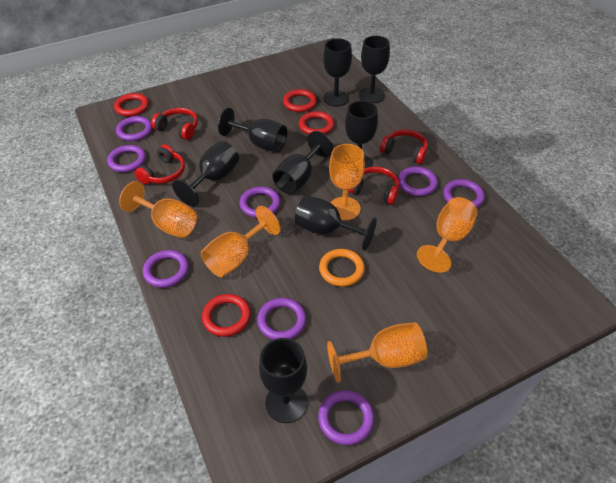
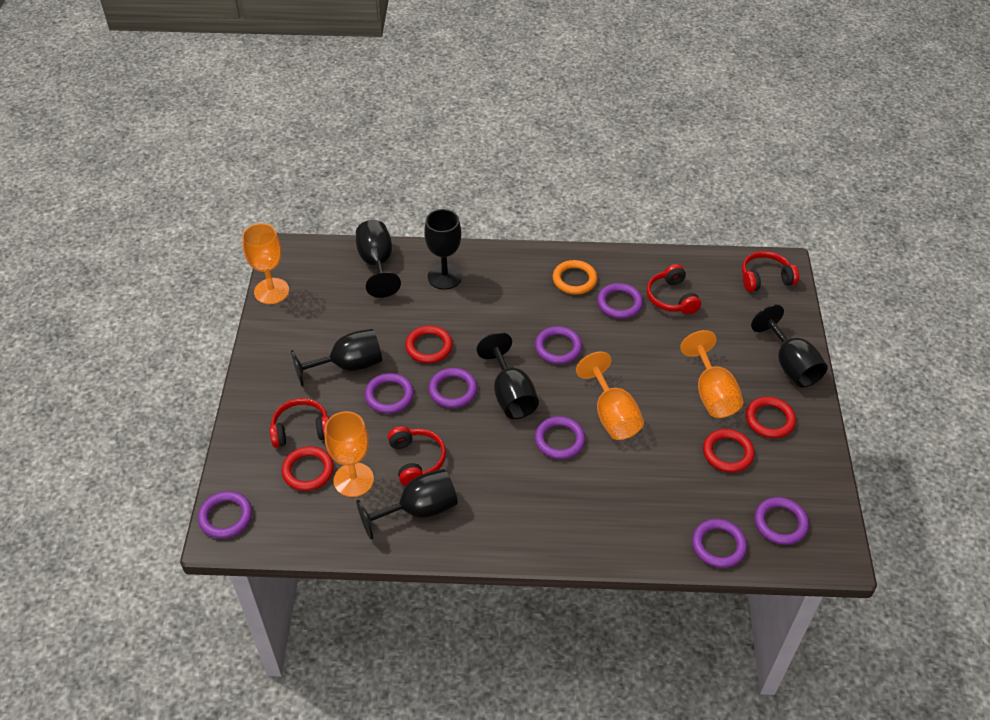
black goblet: 8 -> 6
orange goblet: 5 -> 4

